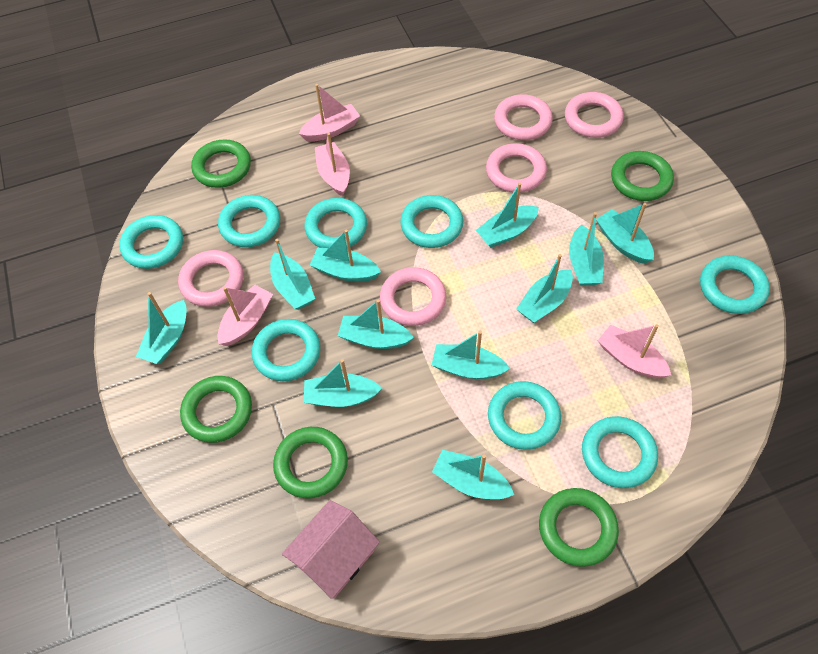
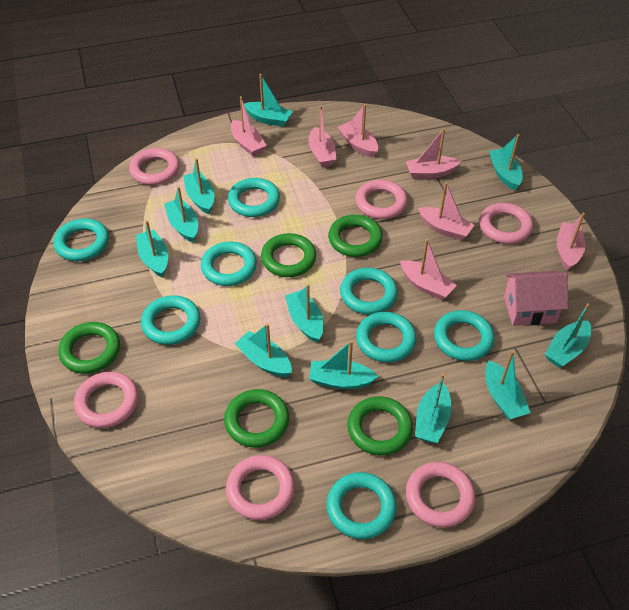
pink boat: 4 -> 7
pink ring: 5 -> 6

